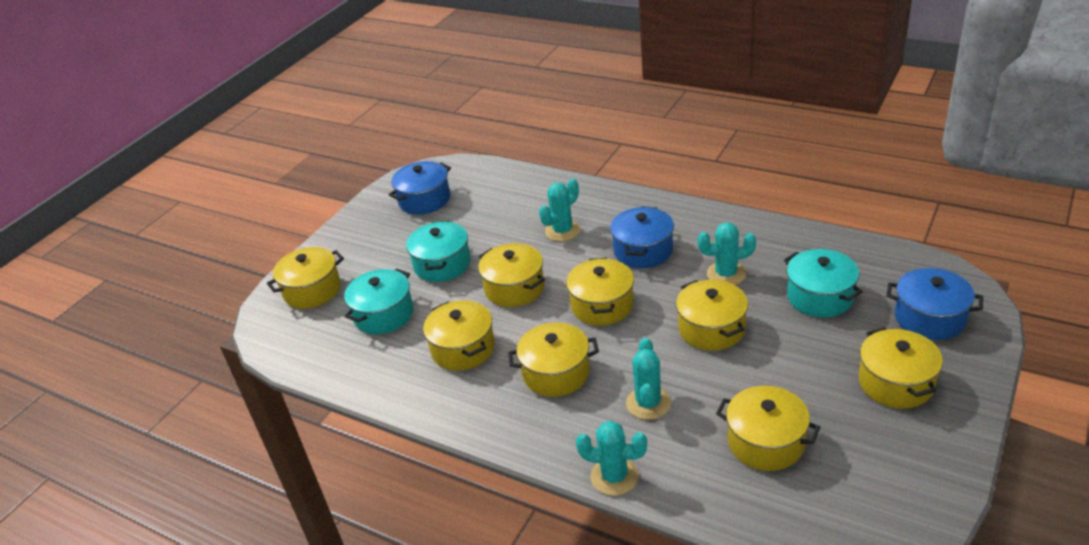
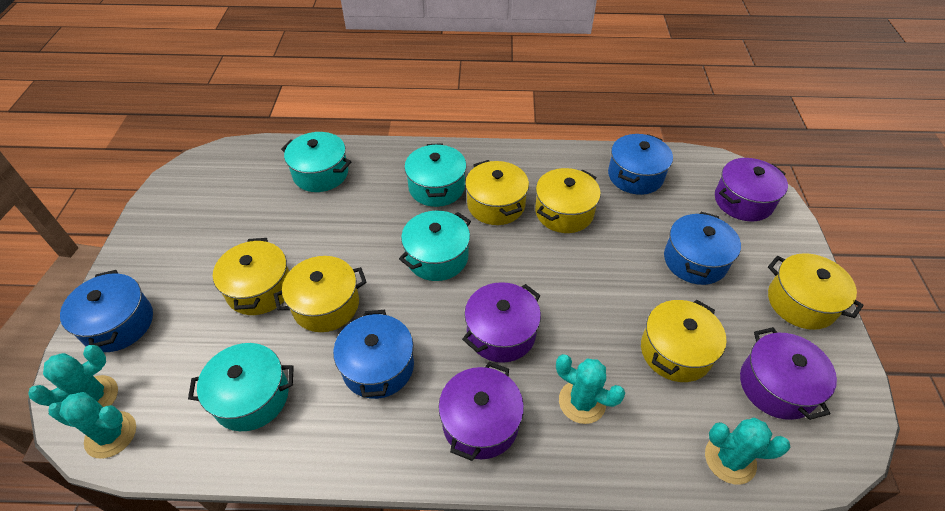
blue pot: 3 -> 4
purple pot: 0 -> 4
turquoise pot: 3 -> 4
yellow pot: 8 -> 6

